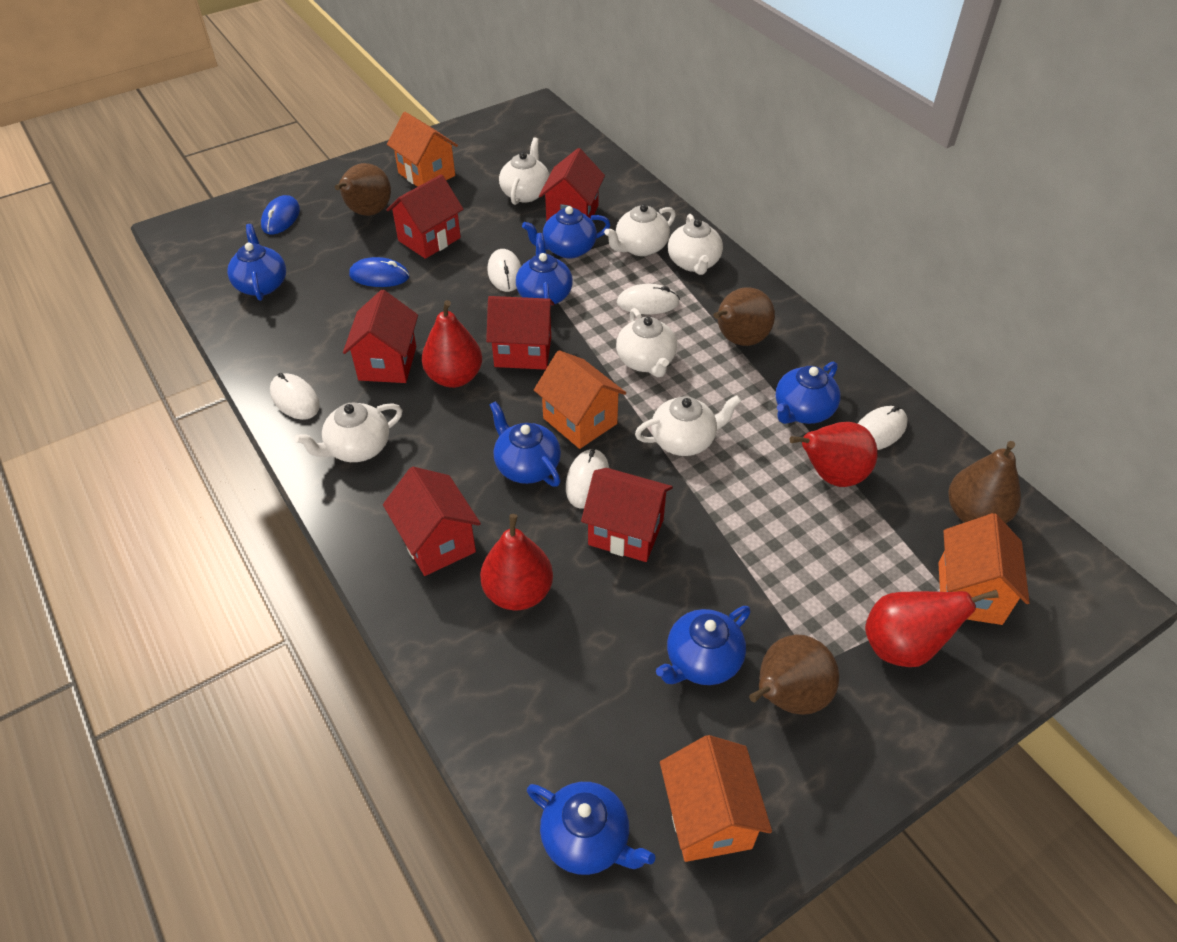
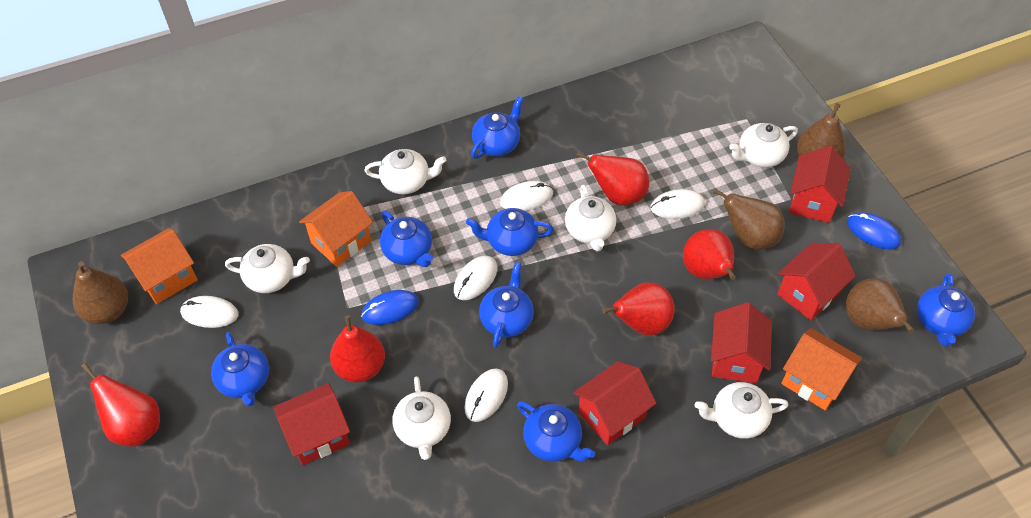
orange house: 4 -> 3
red house: 6 -> 5
red pear: 4 -> 5

